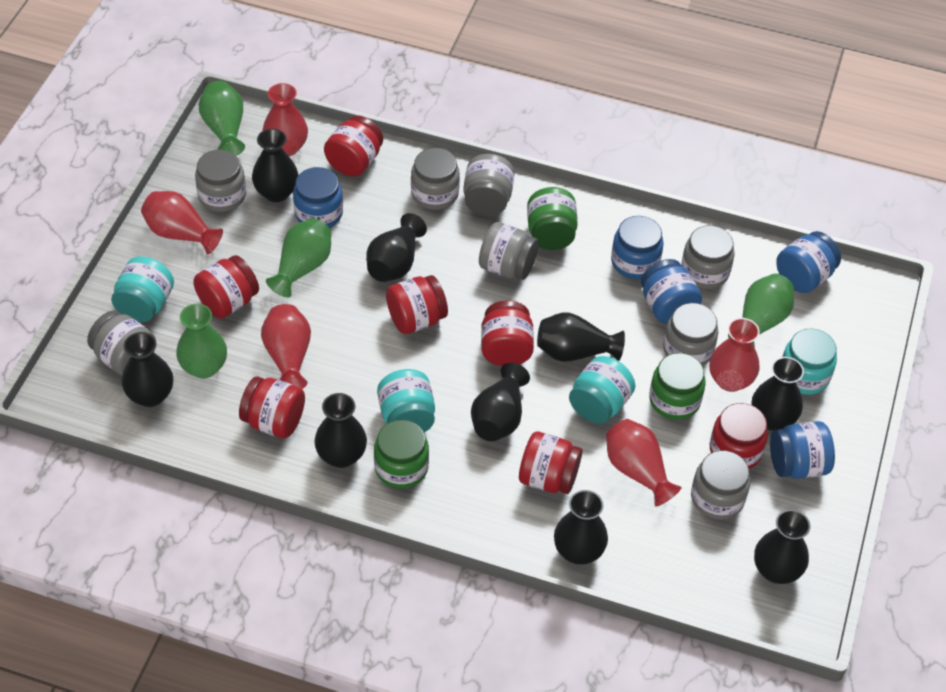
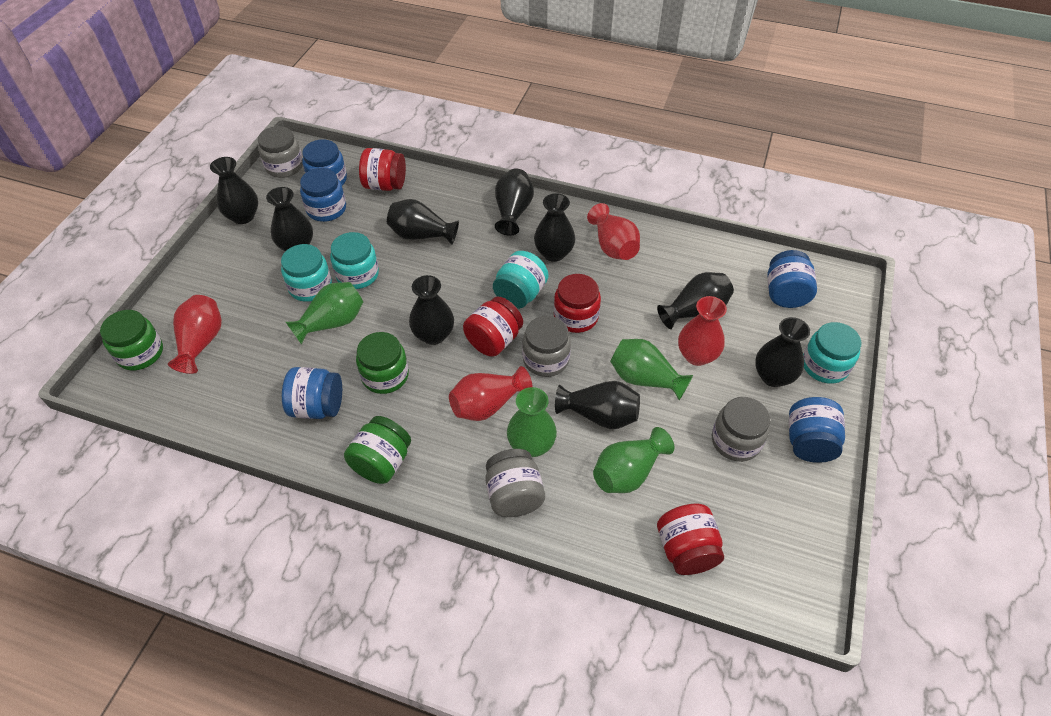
grey jar: 8 -> 4
red jar: 7 -> 4
red vase: 5 -> 4

